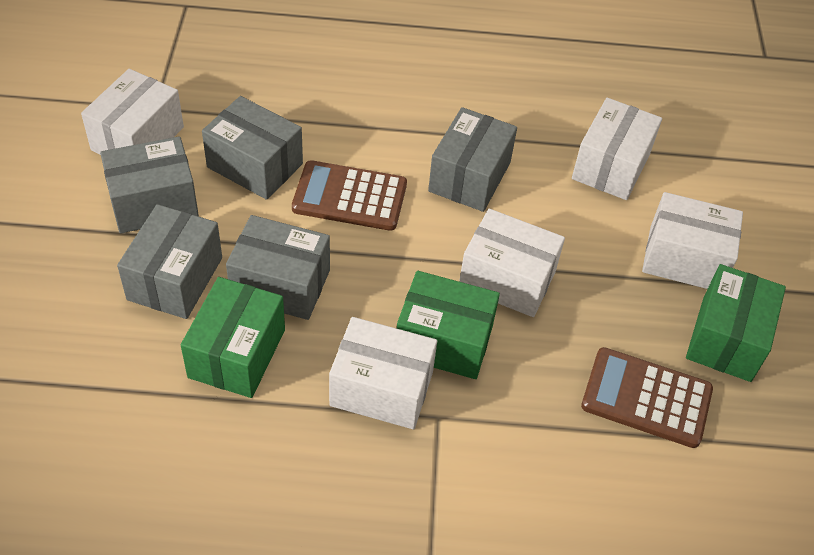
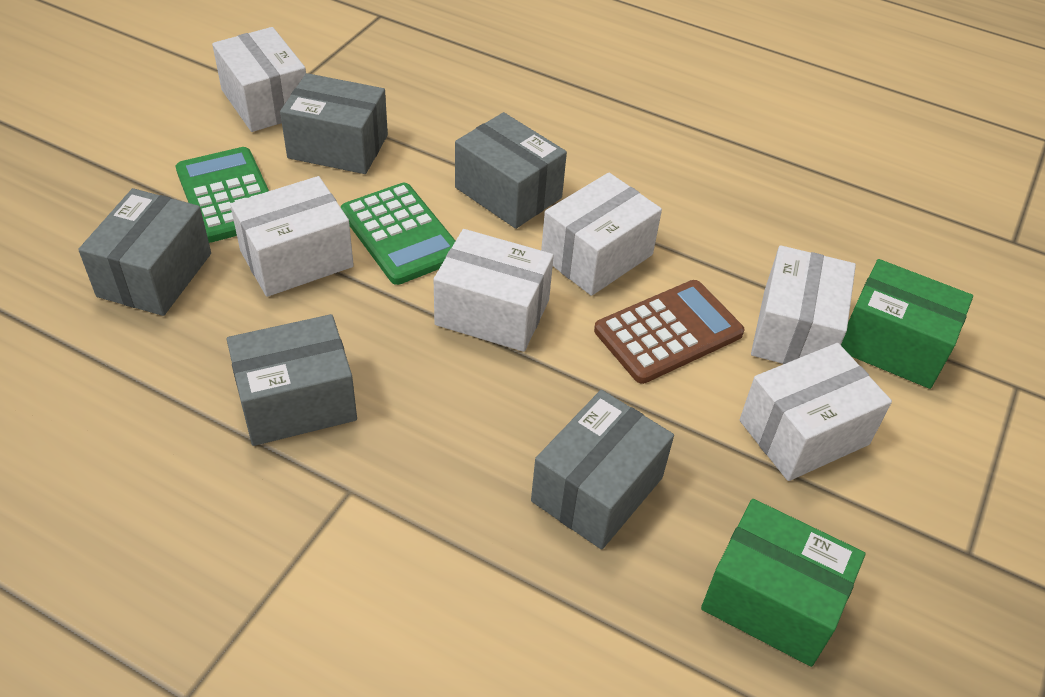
brown calculator: 2 -> 1
green box: 3 -> 2
green calculator: 0 -> 2
white box: 5 -> 6

